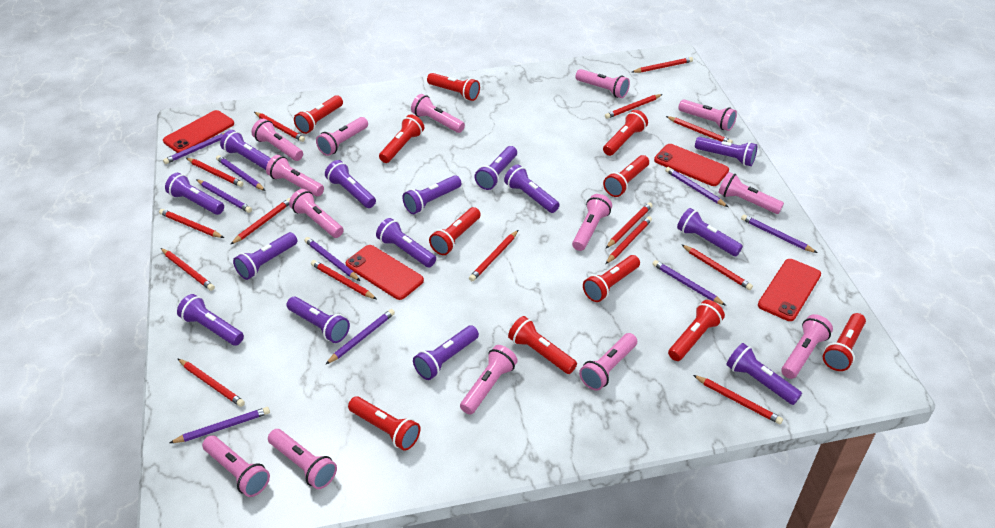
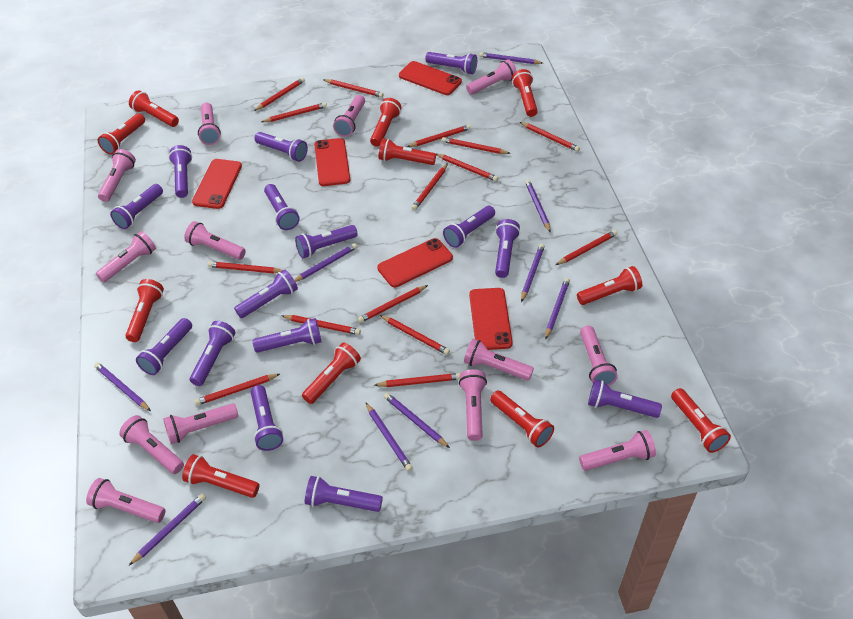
pink flashlight: 14 -> 13
purple flashlight: 14 -> 15
red phone: 4 -> 5

